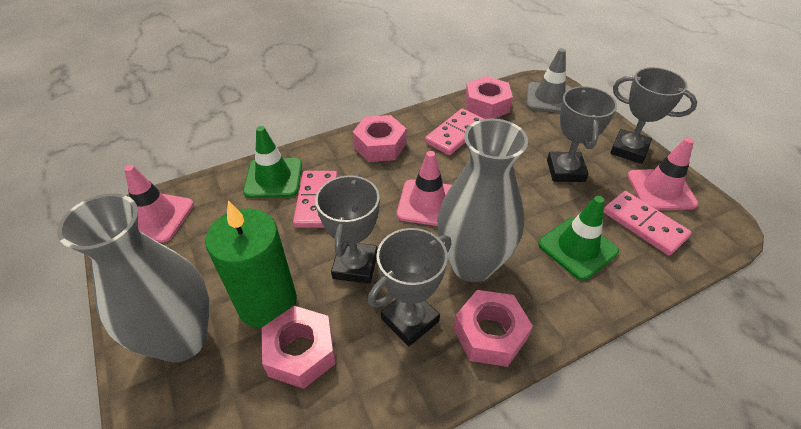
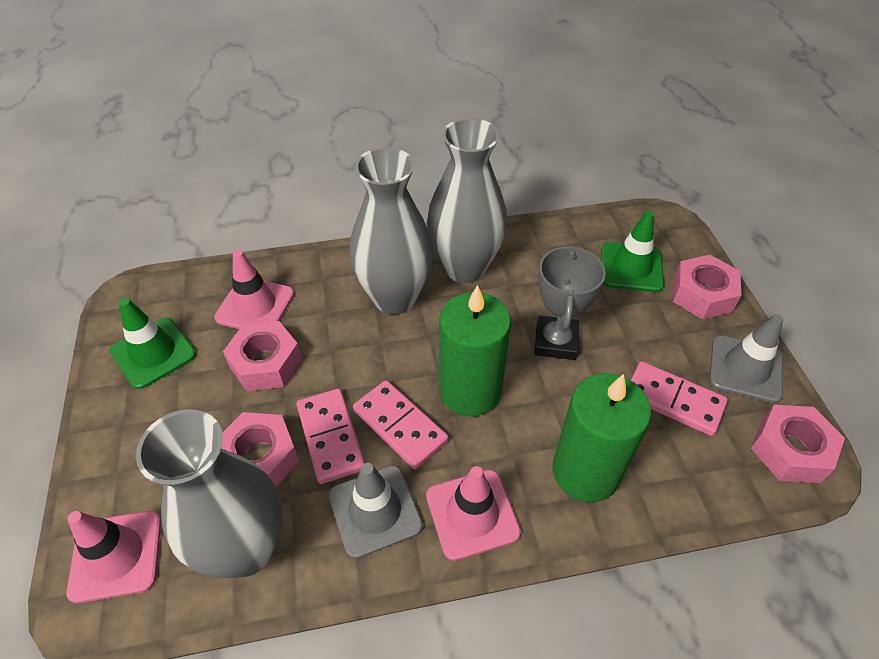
green candle: 1 -> 2
grey traffic cone: 1 -> 2
grey trophy: 4 -> 1
grey vase: 2 -> 3

